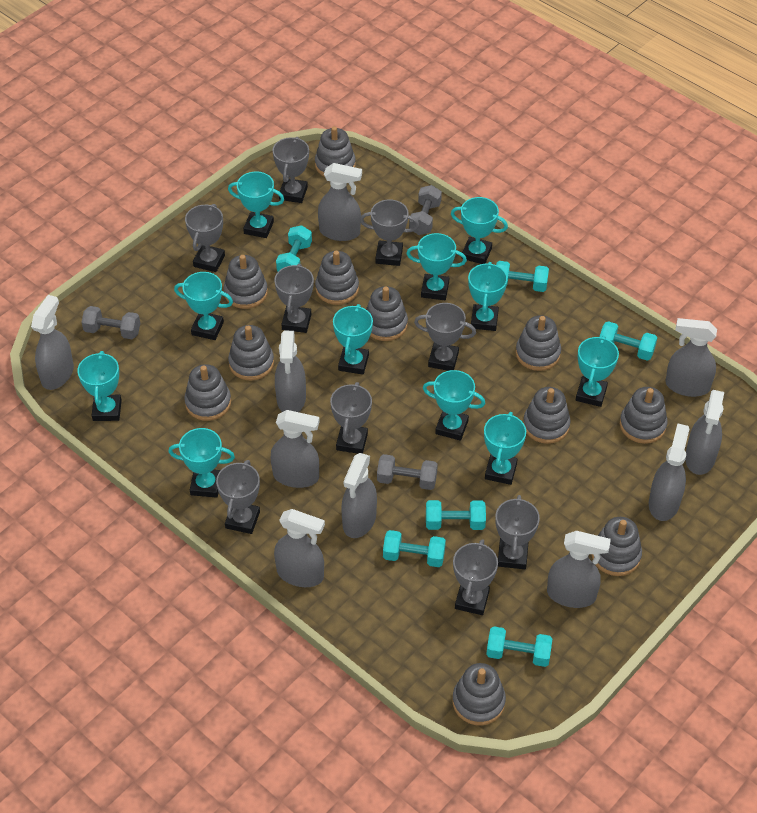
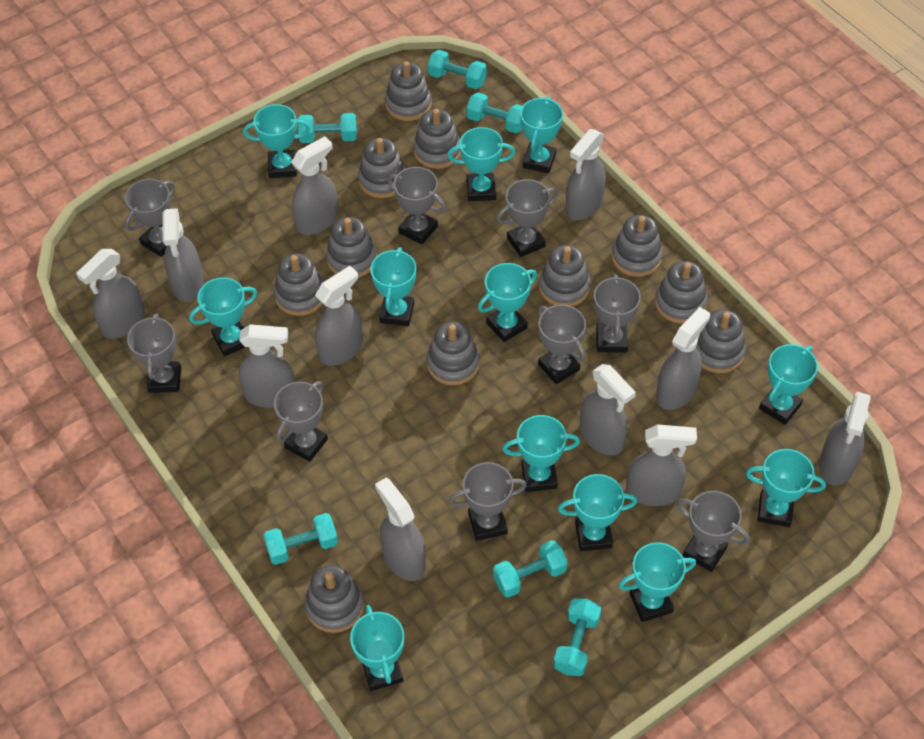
grey dumbbell: 3 -> 0
grey spray bottle: 10 -> 11
turquoise trophy: 11 -> 12

